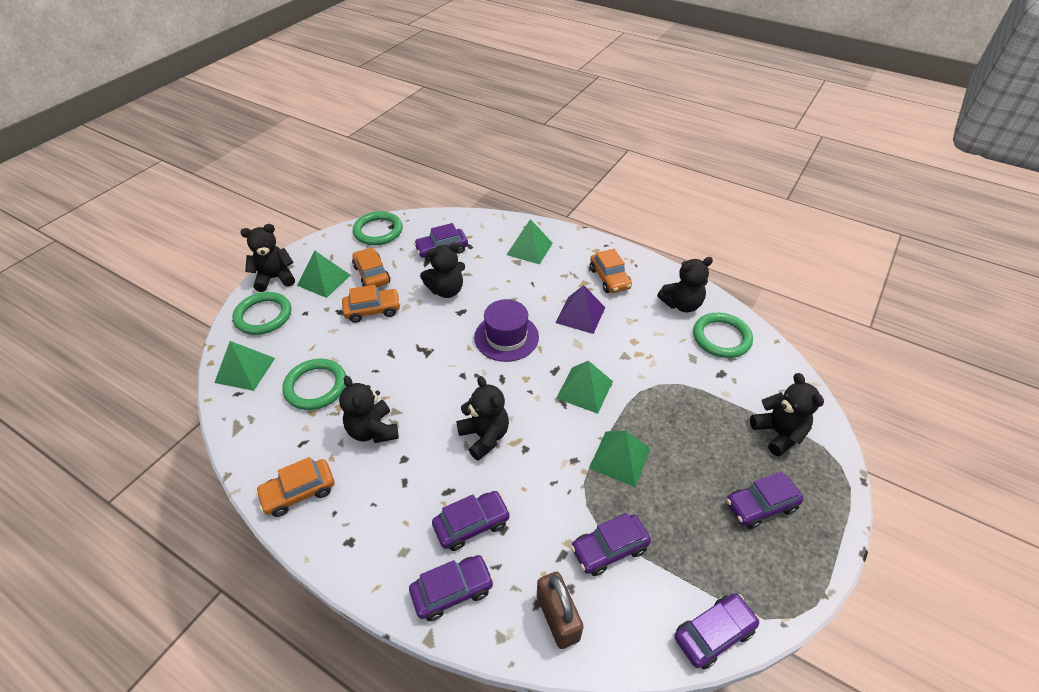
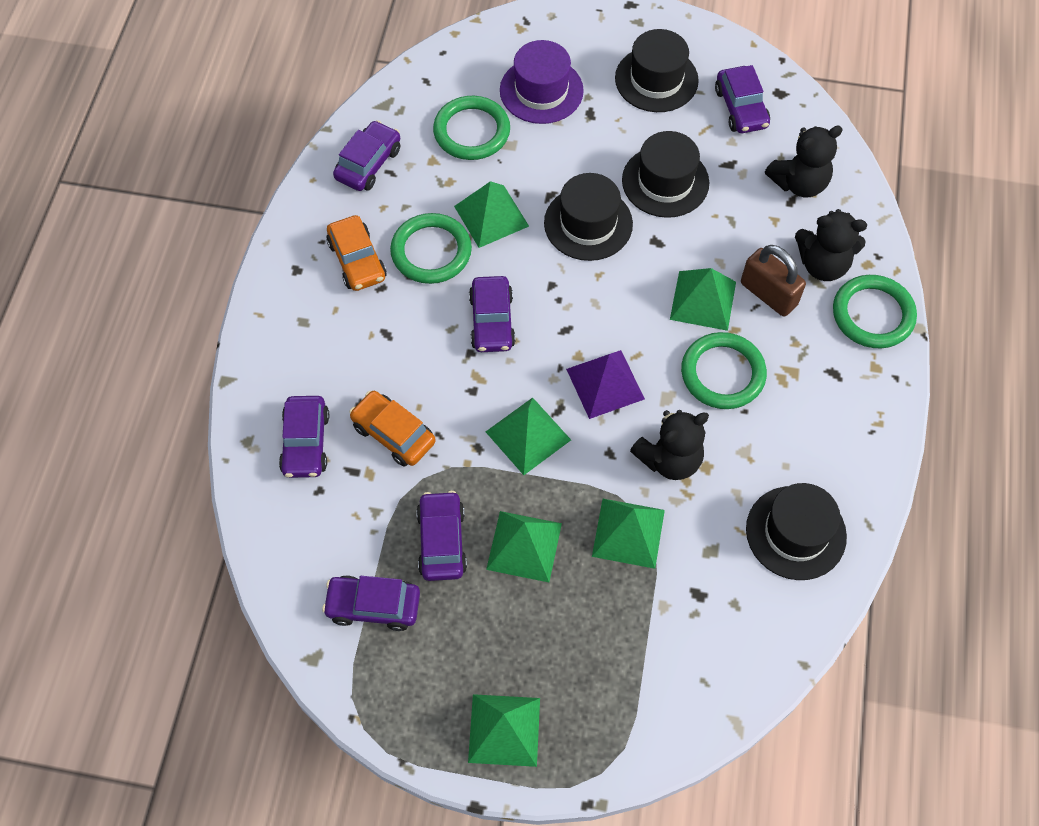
black hat: 0 -> 4
black teddy bear: 6 -> 3
green pyramid: 5 -> 6
orange car: 4 -> 2

